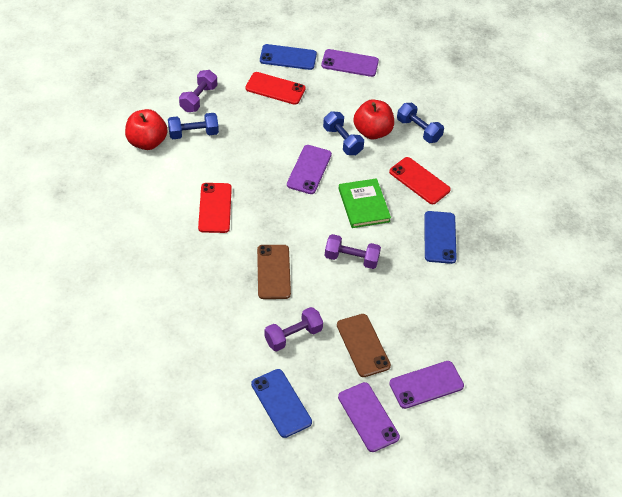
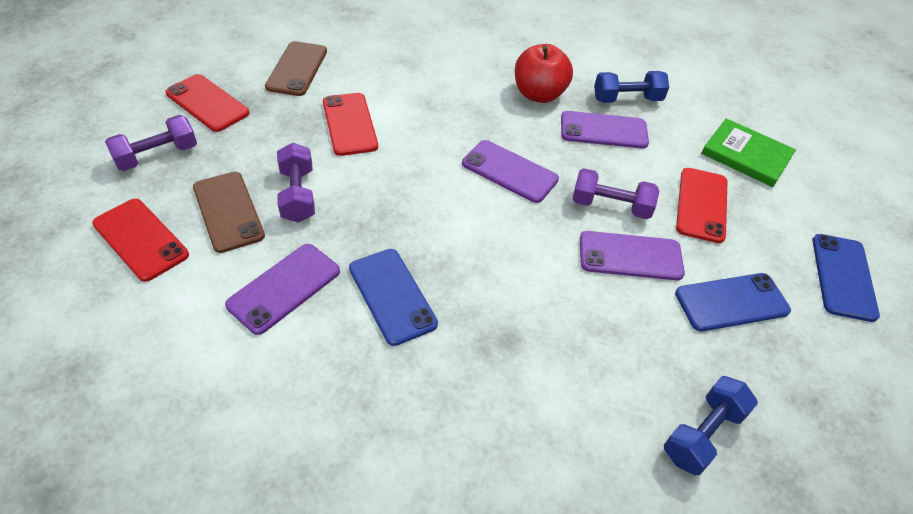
blue dumbbell: 3 -> 2
red apple: 2 -> 1
red phone: 3 -> 4

